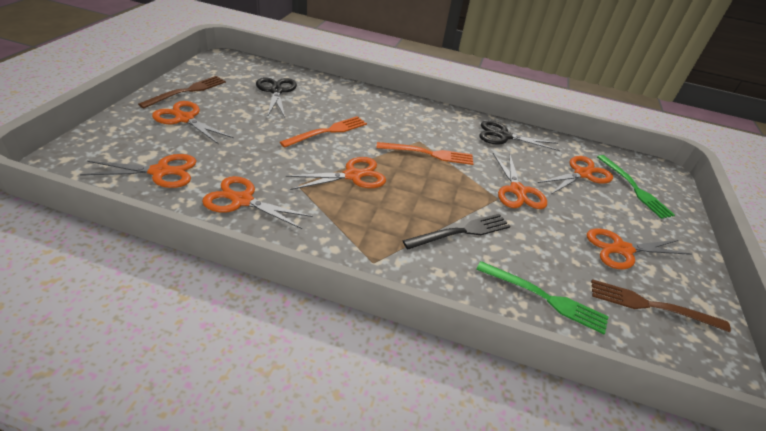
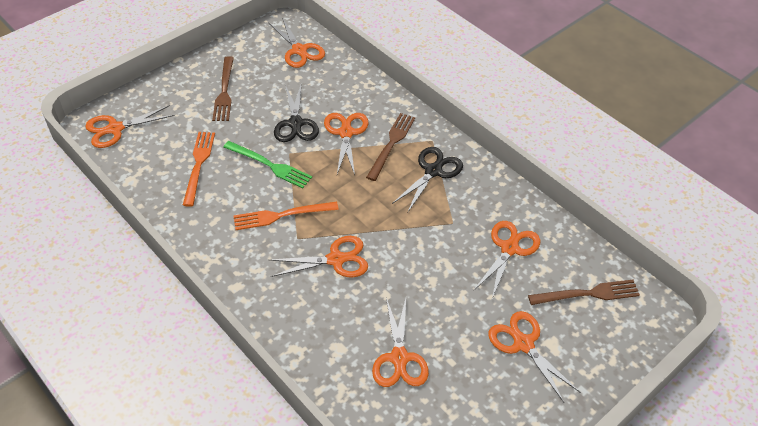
black fork: 1 -> 0
brown fork: 2 -> 3
green fork: 2 -> 1

